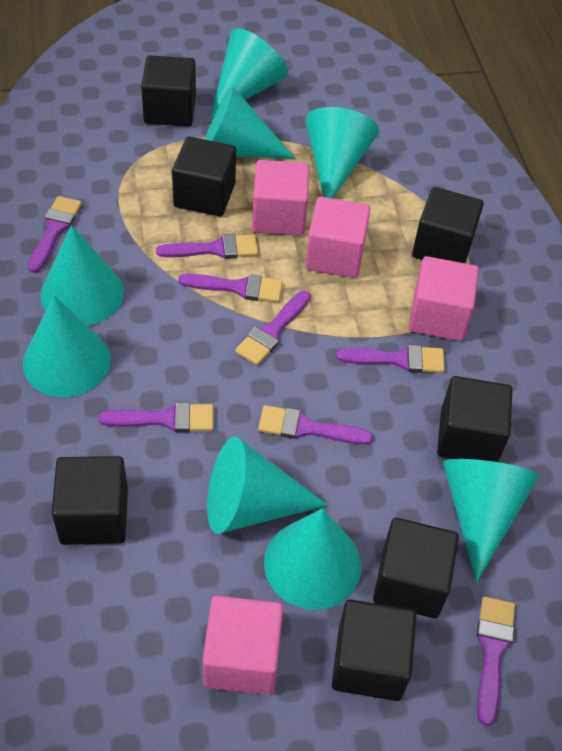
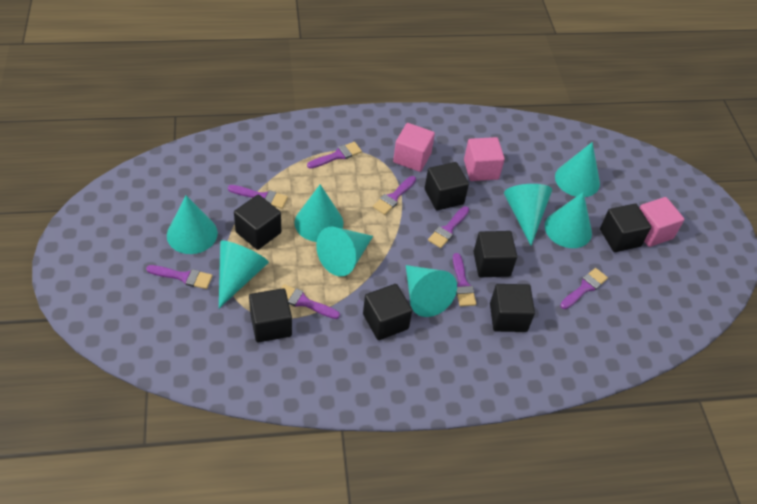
pink cube: 4 -> 3

